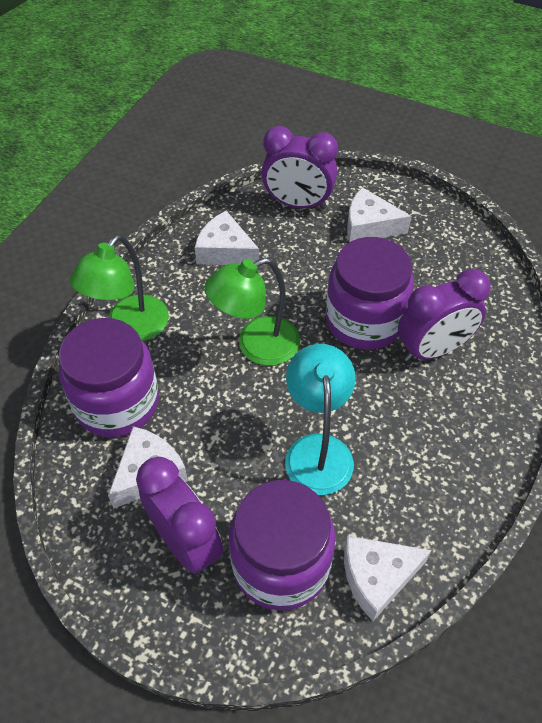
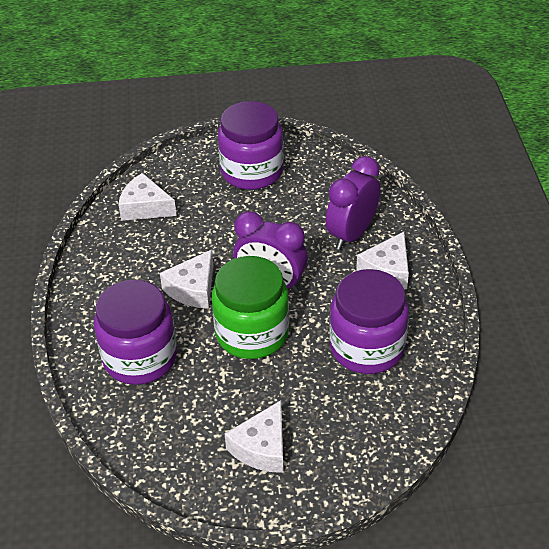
green jar: 0 -> 1
green lamp: 2 -> 0
purple clock: 3 -> 2
turquoise lamp: 1 -> 0

